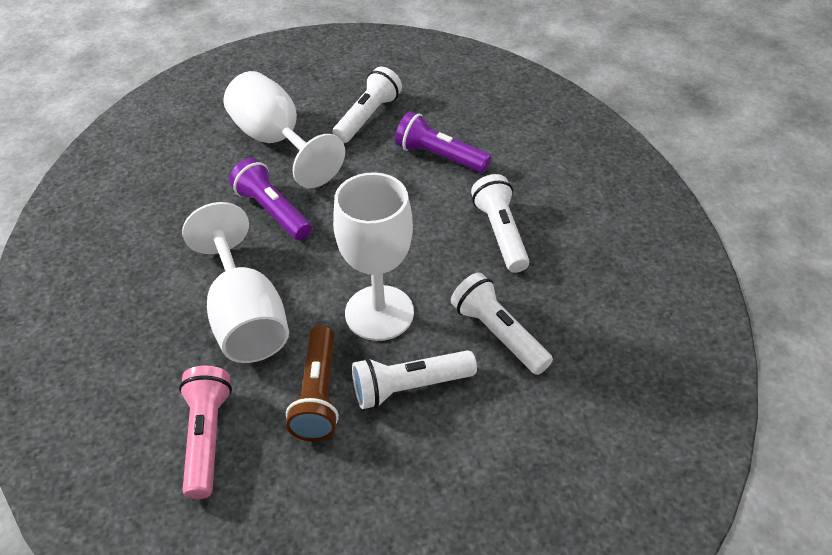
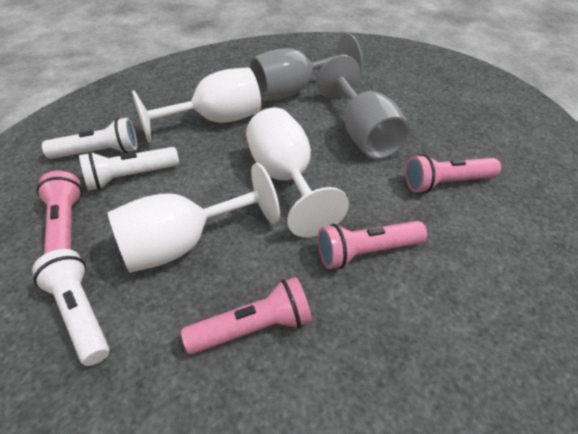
brown flashlight: 1 -> 0
grey goblet: 0 -> 2
pink flashlight: 1 -> 4
purple flashlight: 2 -> 0
white flashlight: 4 -> 3

